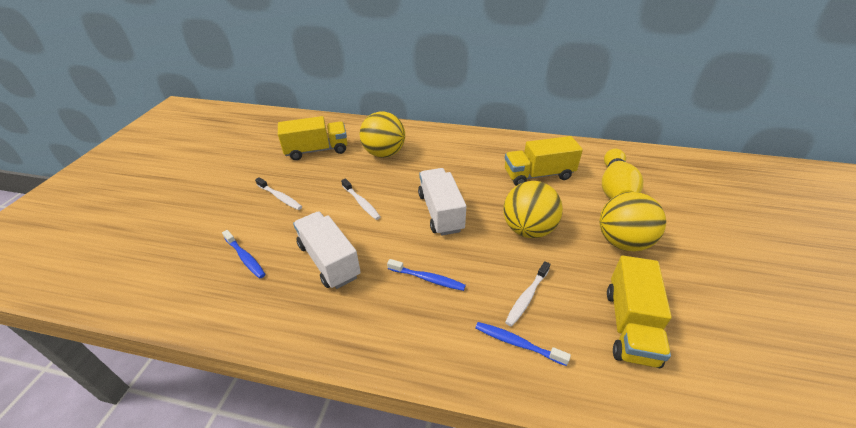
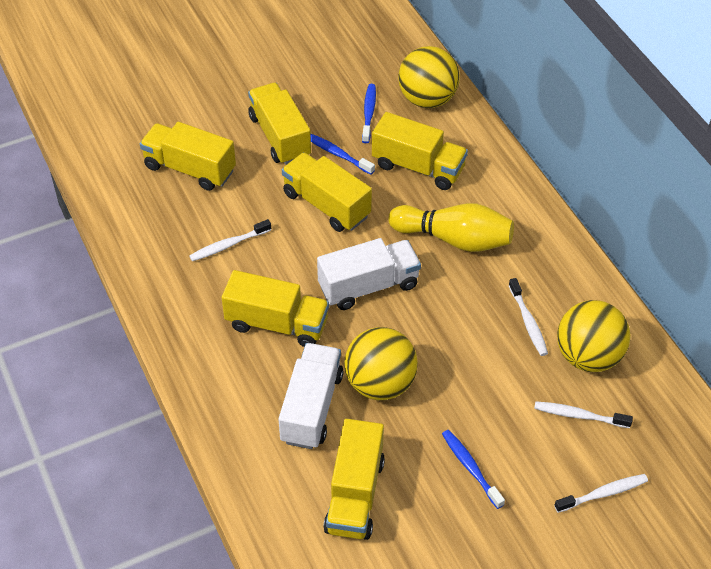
white toothbrush: 3 -> 4
yellow truck: 3 -> 6

